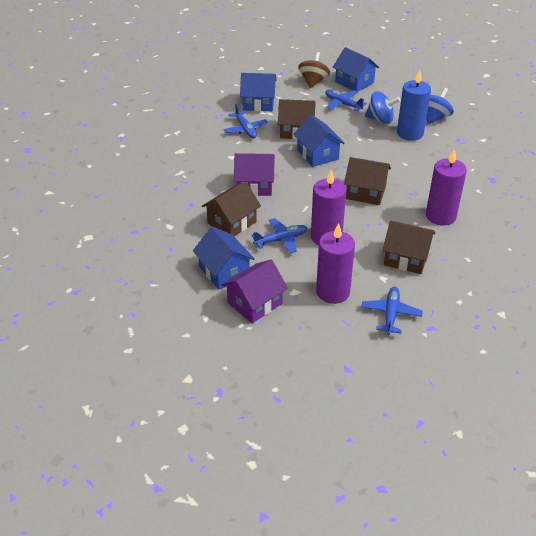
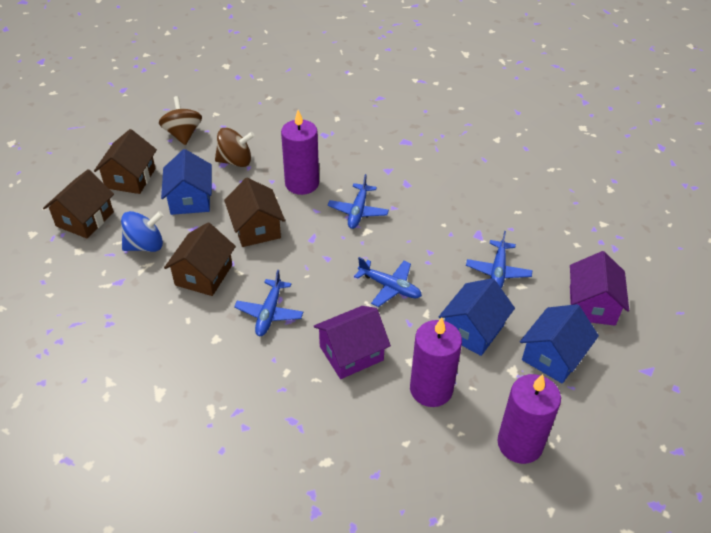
blue candle: 1 -> 0
blue house: 4 -> 3
blue spinning top: 2 -> 1
brown spinning top: 1 -> 2

